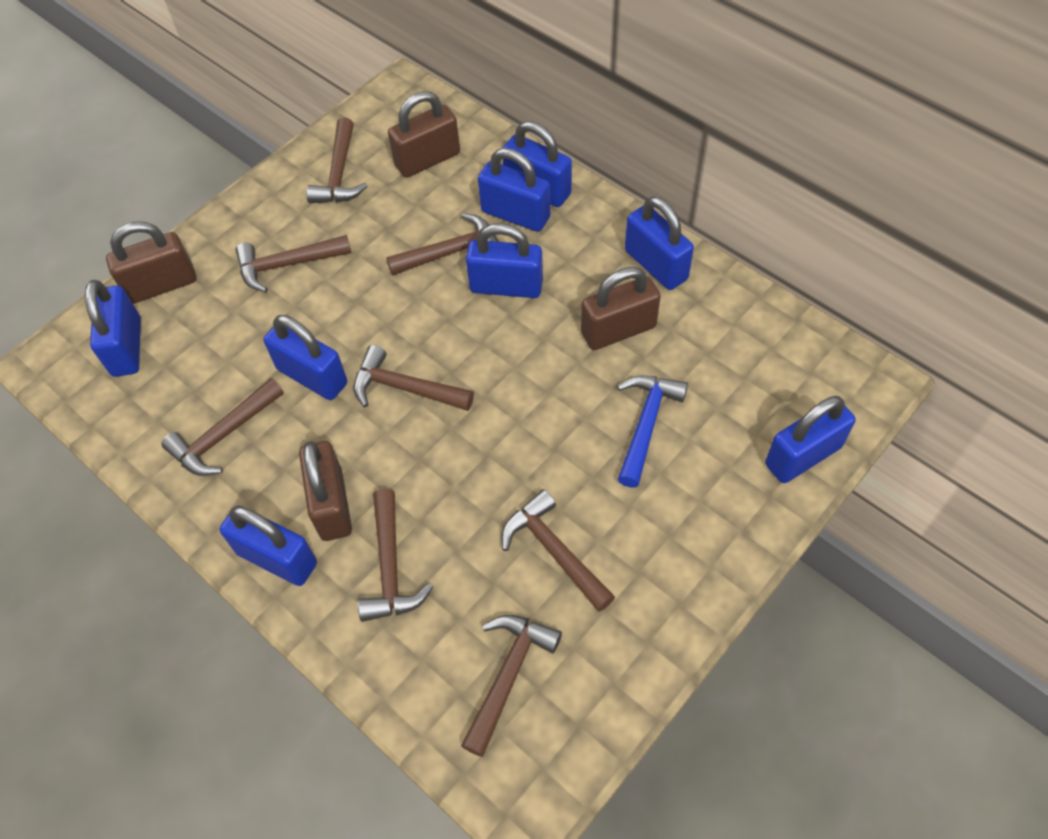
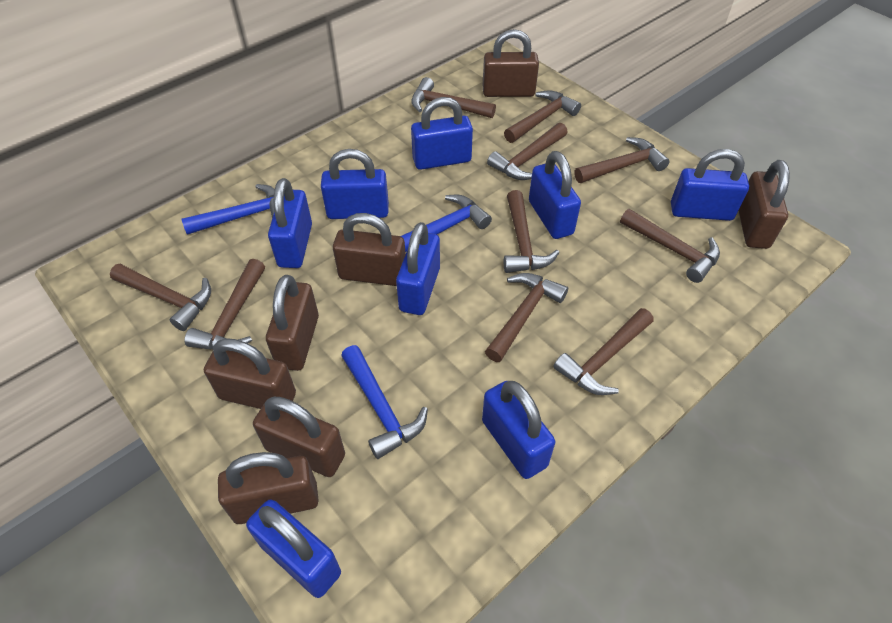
blue hammer: 1 -> 3
brown hammer: 8 -> 10
brown padlock: 4 -> 7

